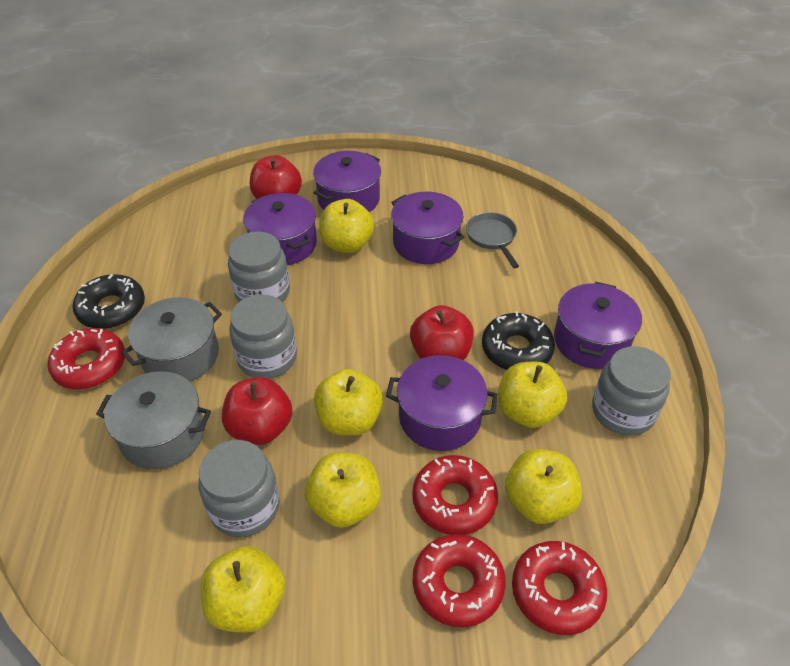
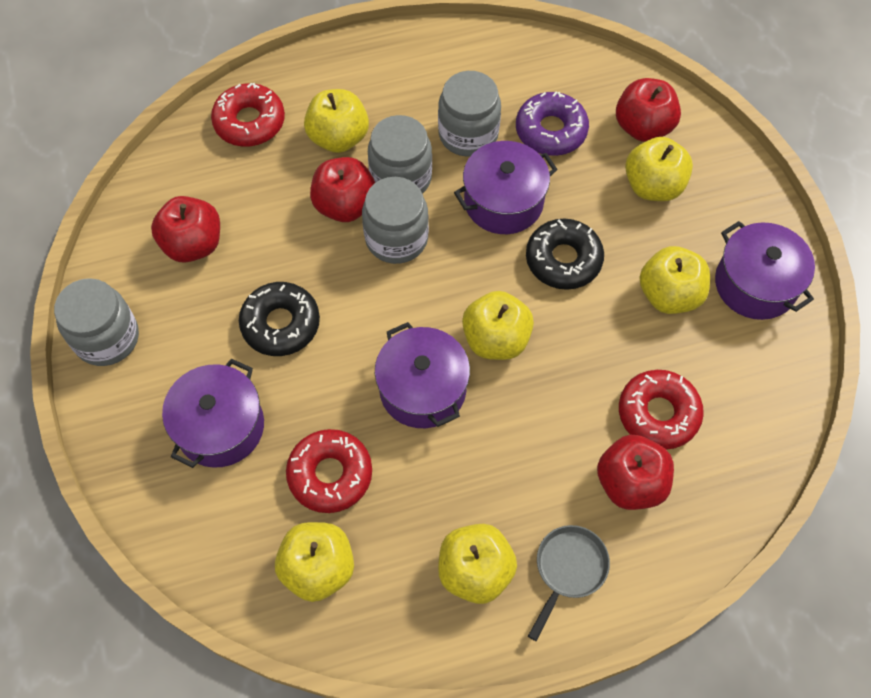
grey pot: 2 -> 0
purple donut: 0 -> 1
purple pot: 5 -> 4
red apple: 3 -> 4
red donut: 4 -> 3

